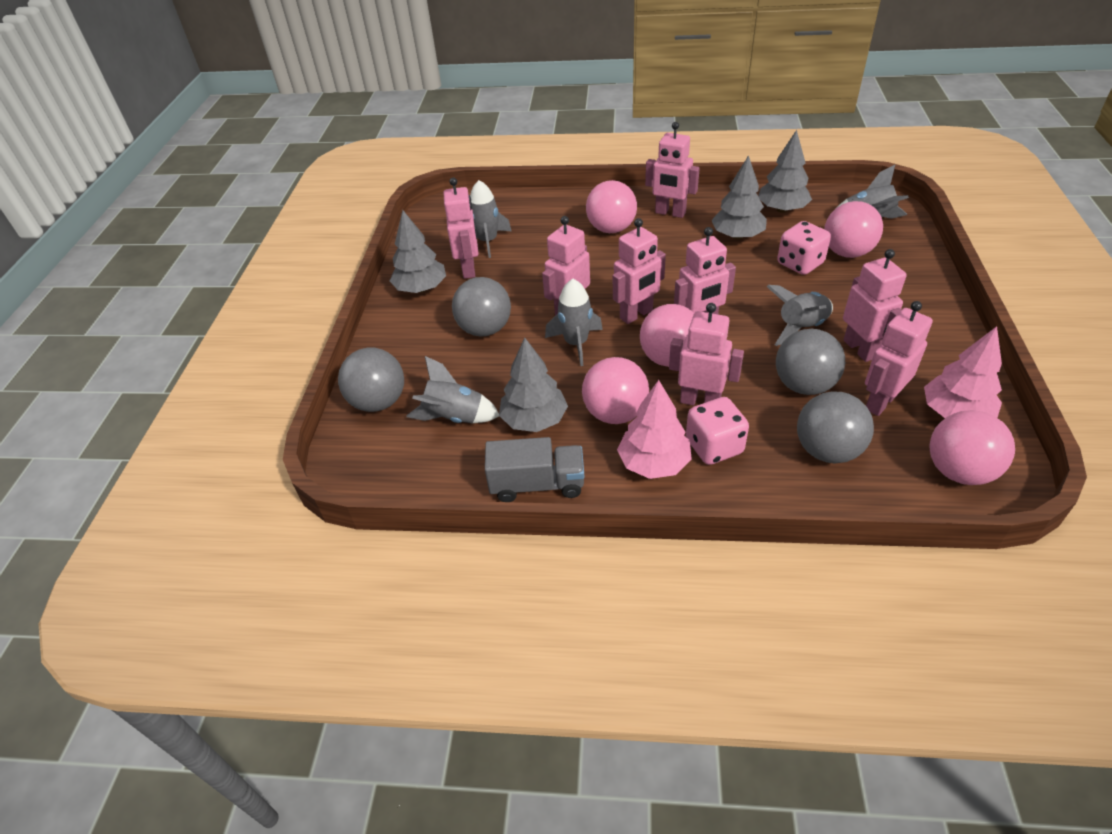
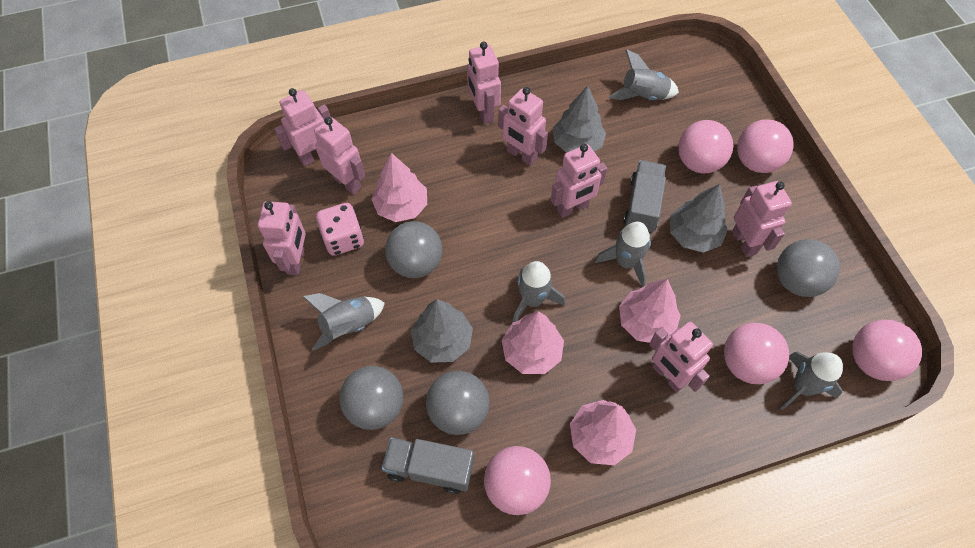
grey tree: 4 -> 3
grey truck: 1 -> 2
pink dice: 2 -> 1
pink tree: 2 -> 4

